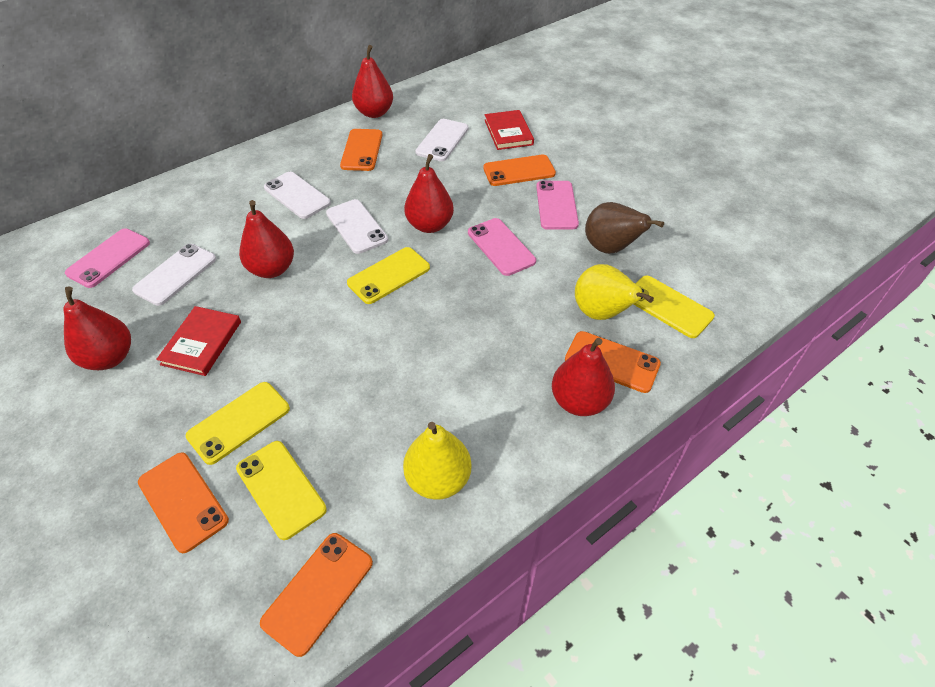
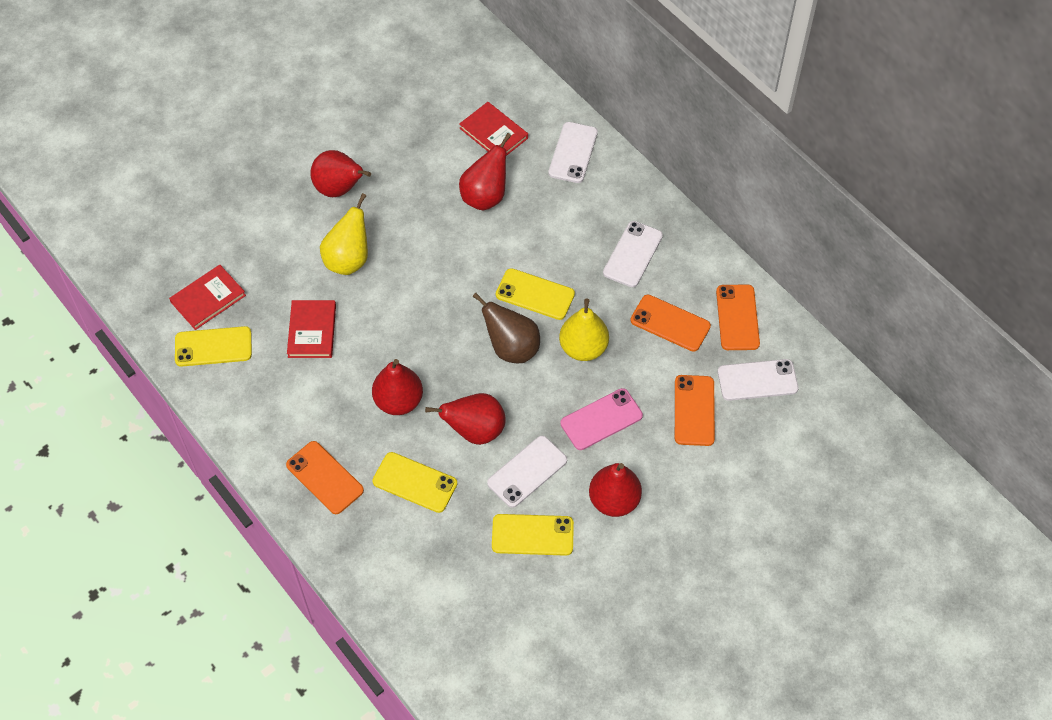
orange phone: 5 -> 4
pink phone: 3 -> 1
red book: 2 -> 3

